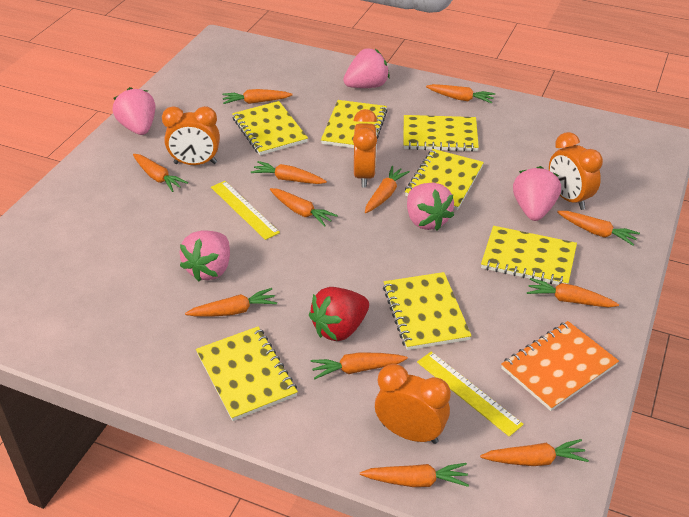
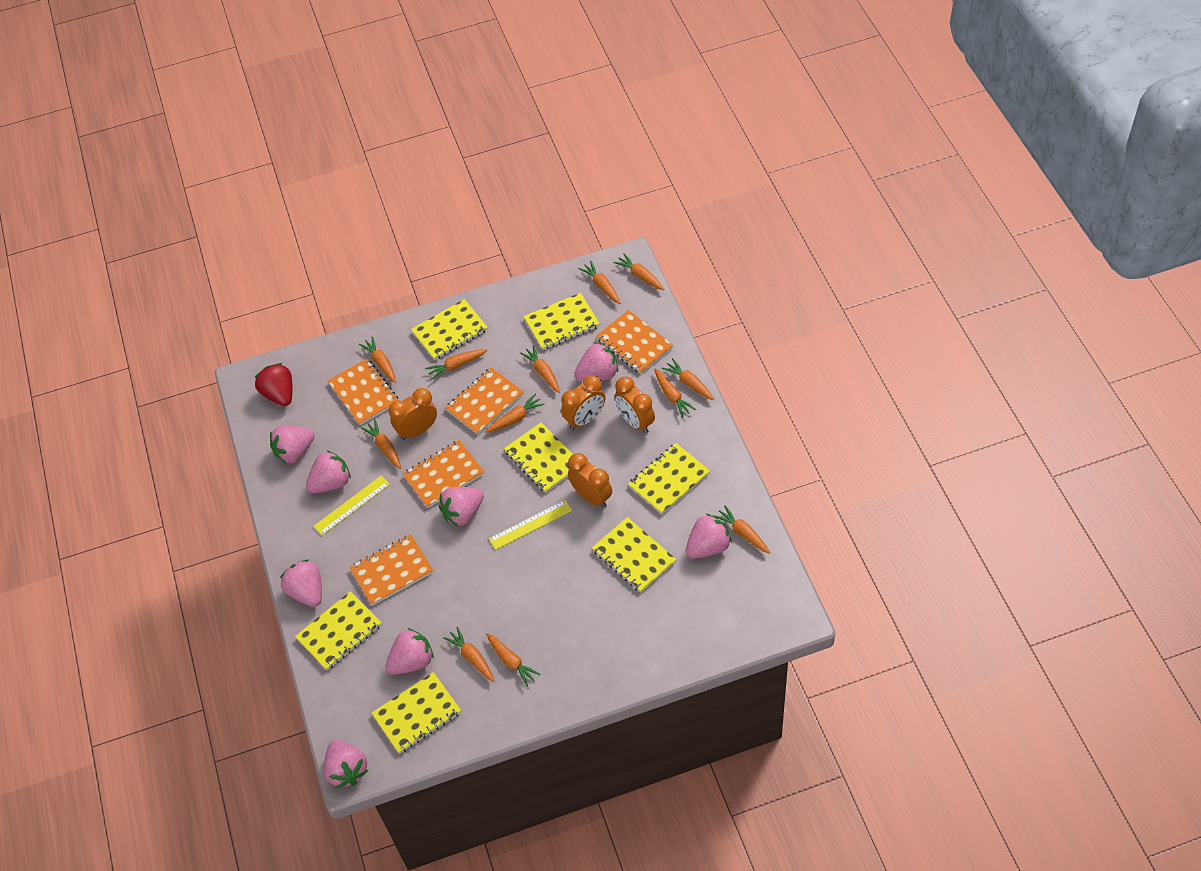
orange notebook: 1 -> 5
pink strawberry: 5 -> 8

